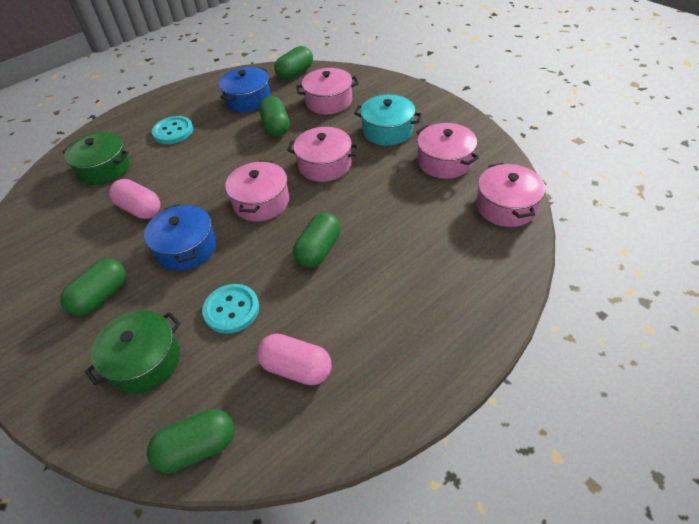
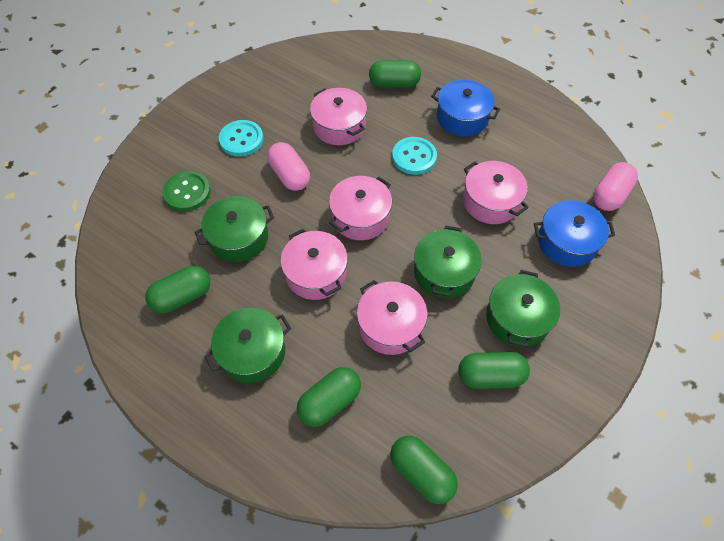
green button: 0 -> 1
green pot: 2 -> 4
turquoise pot: 1 -> 0

